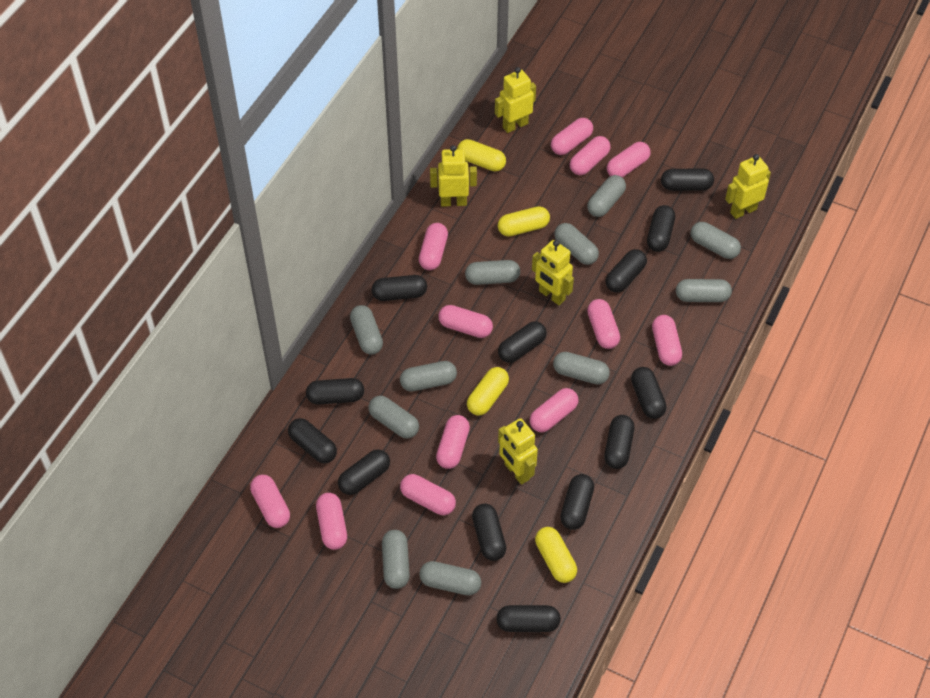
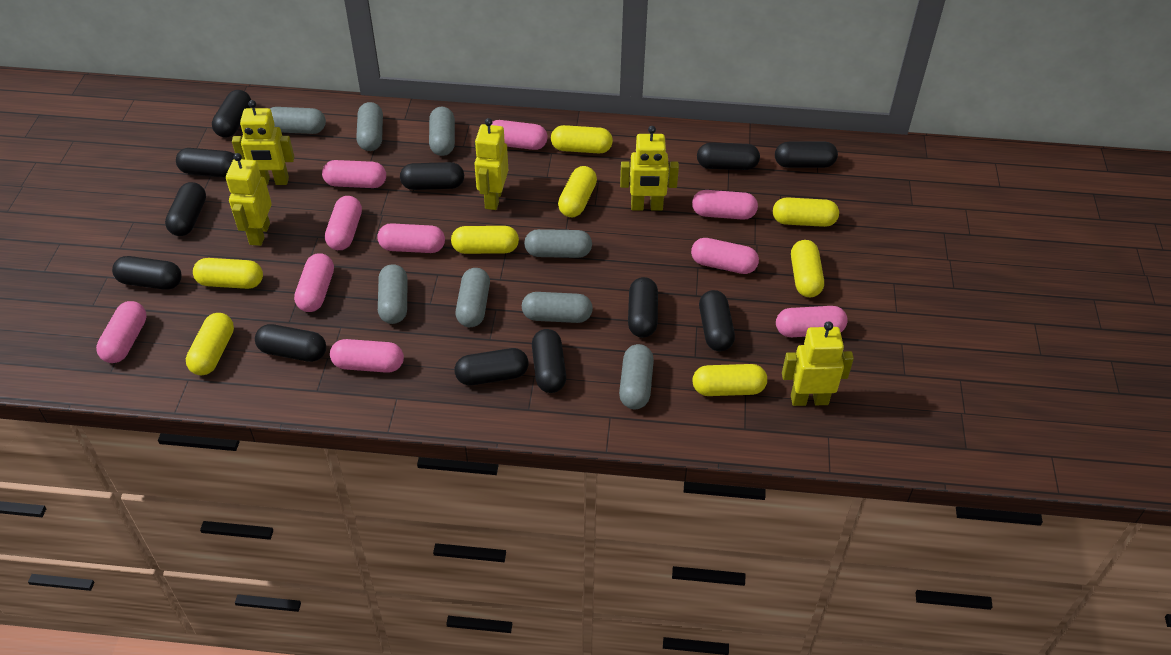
black capsule: 13 -> 12
grey capsule: 11 -> 8
pink capsule: 12 -> 10
yellow capsule: 4 -> 8

